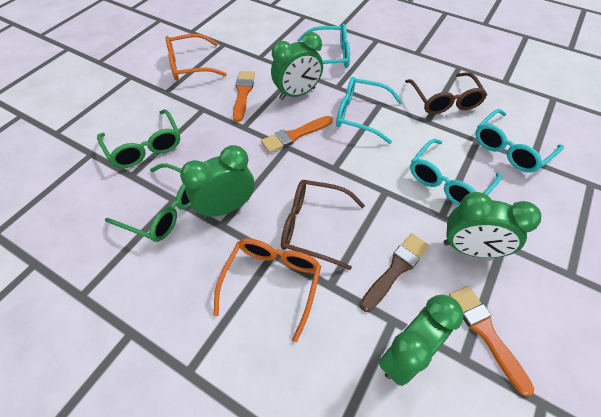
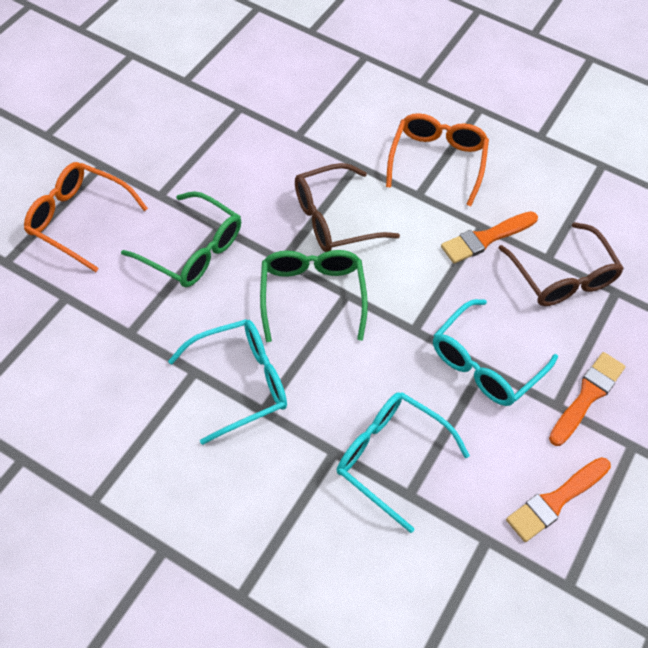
brown brush: 1 -> 0
green clock: 4 -> 0
turquoise glasses: 4 -> 3

